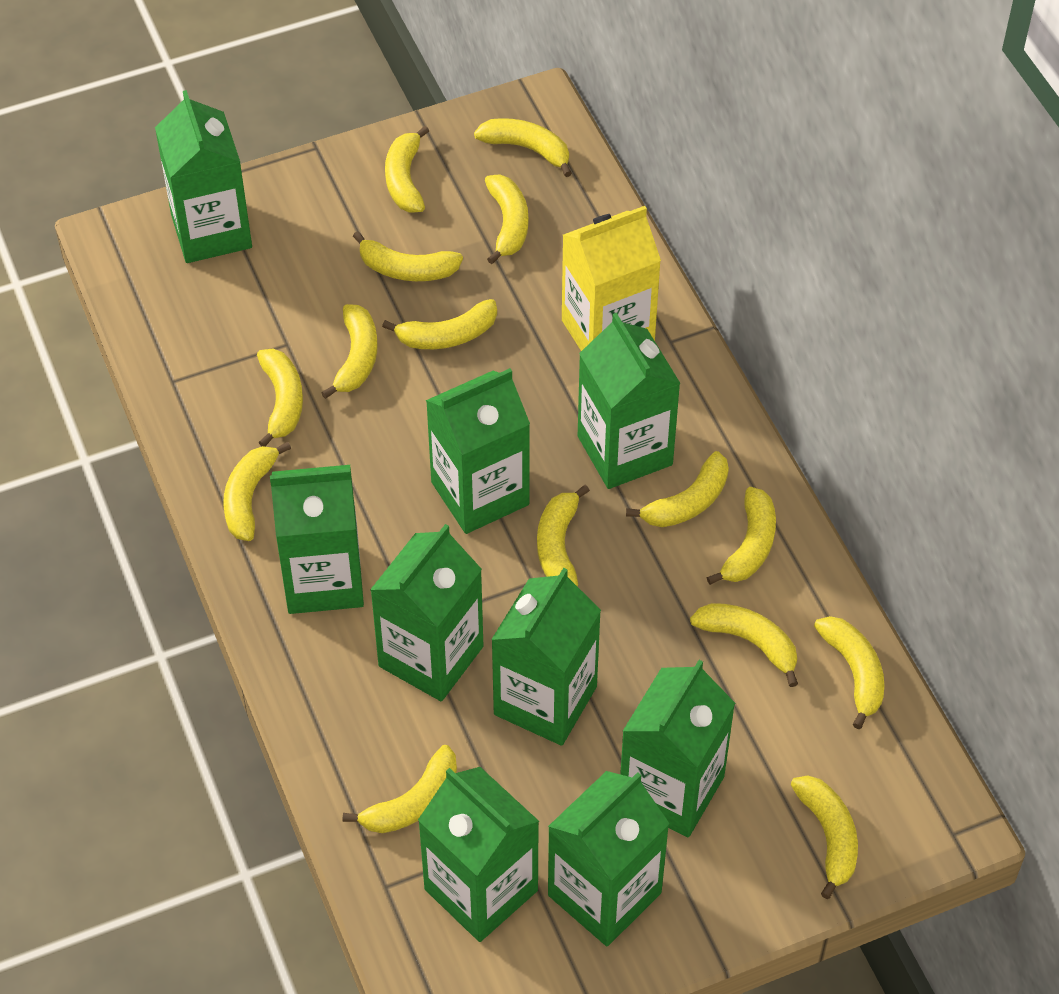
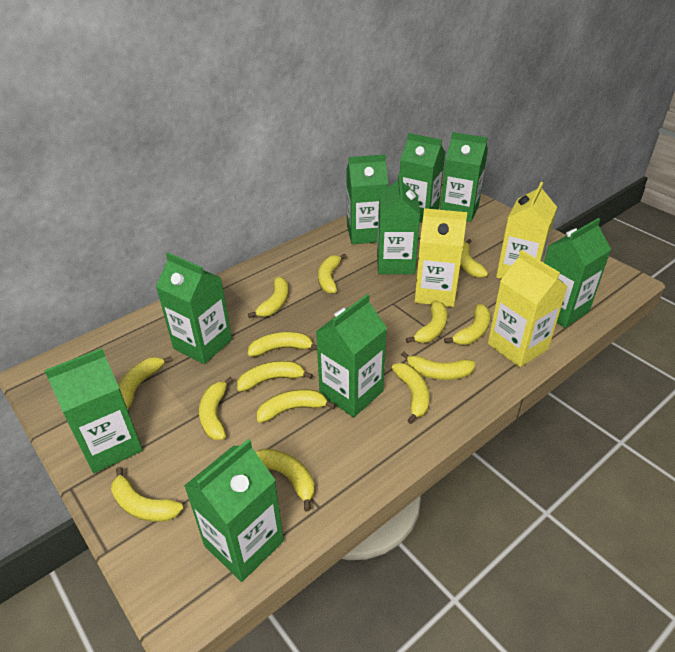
yellow banana: 15 -> 14
yellow carton: 1 -> 3

